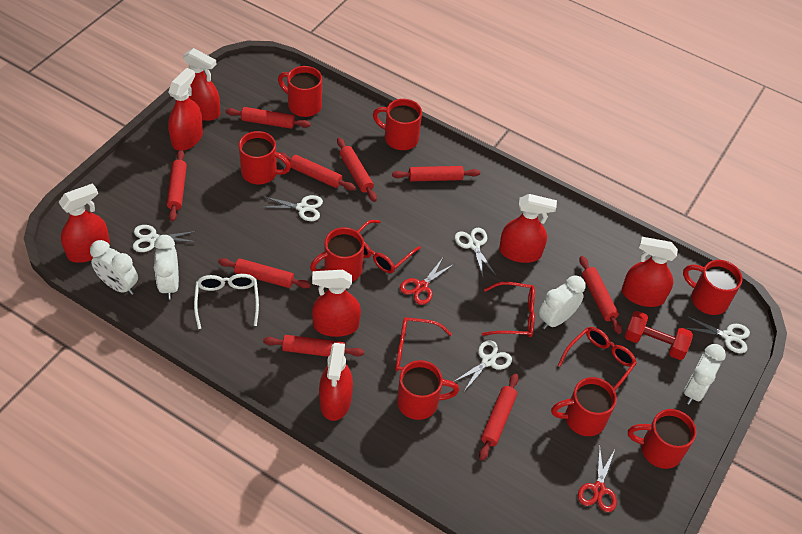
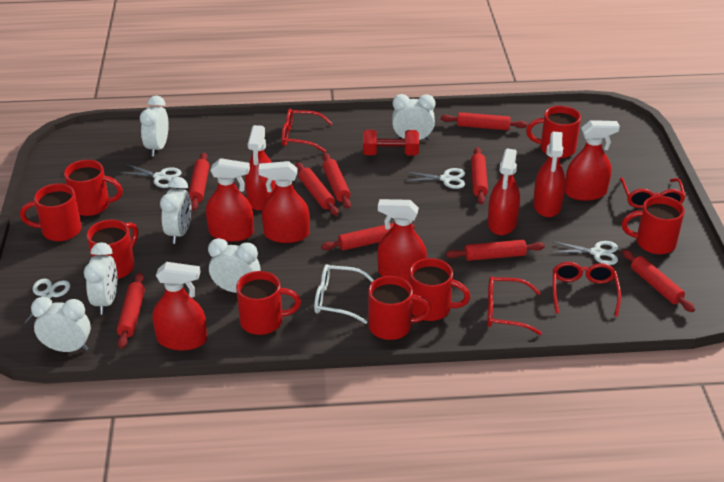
red scissors: 2 -> 0
red spray bottle: 7 -> 8
white clock: 4 -> 6
white scissors: 5 -> 4

